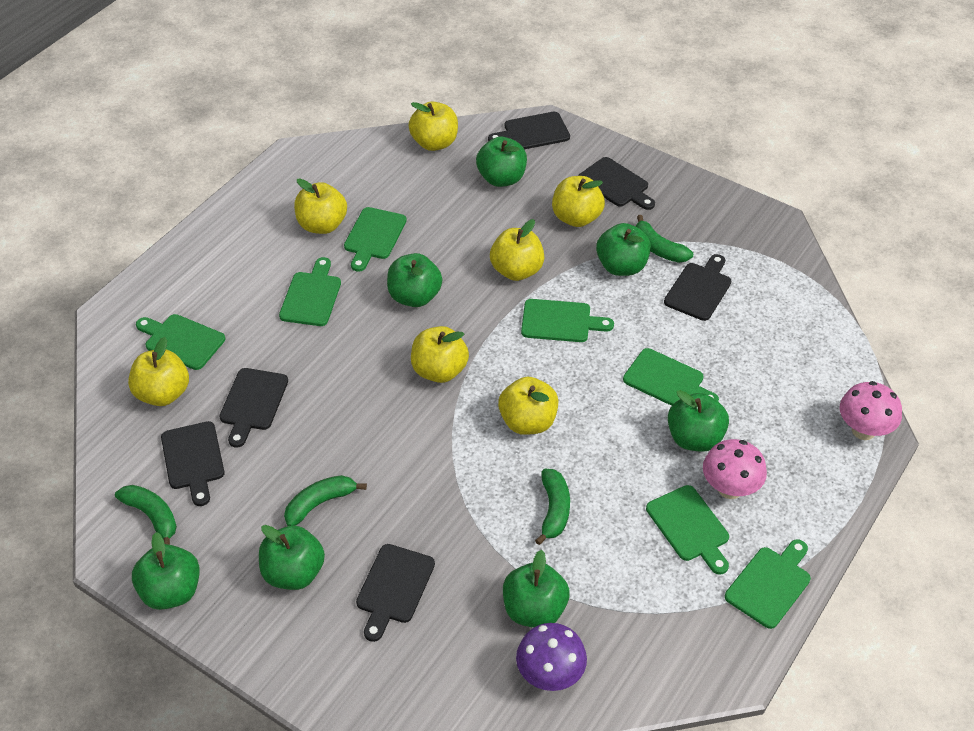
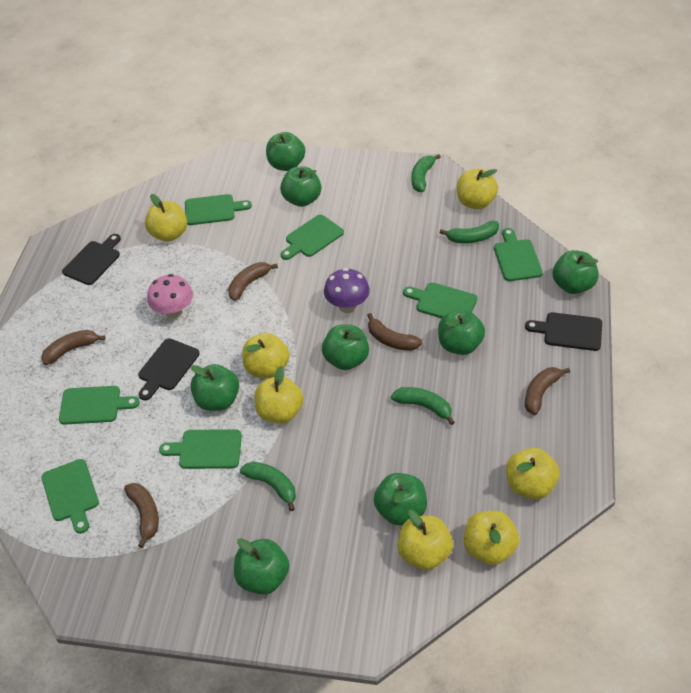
black cutting board: 6 -> 3
brown banana: 0 -> 5
green apple: 7 -> 8
pink mushroom: 2 -> 1

